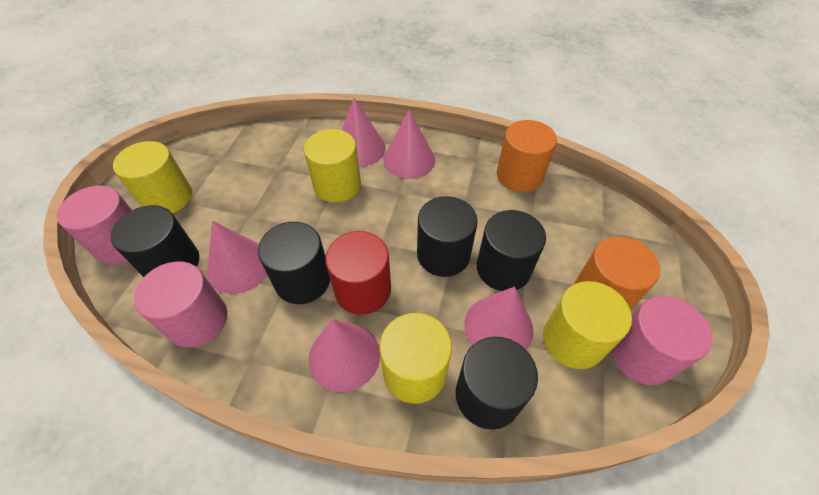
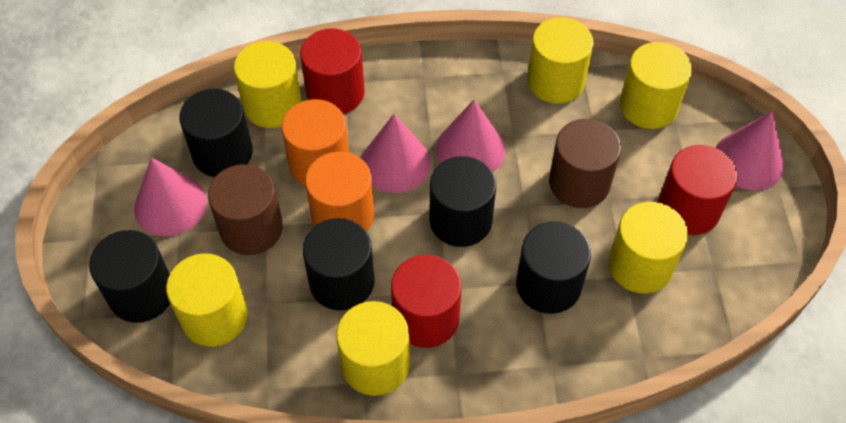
brown cylinder: 0 -> 2
pink cone: 5 -> 4
pink cylinder: 3 -> 0
red cylinder: 1 -> 3
yellow cylinder: 4 -> 6

